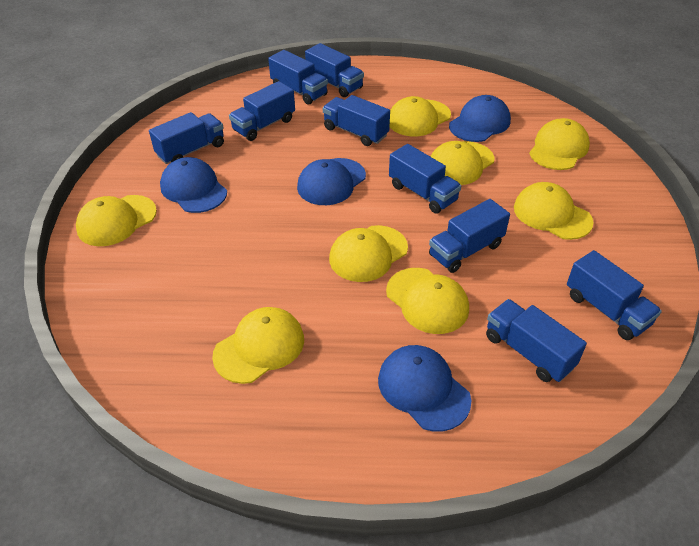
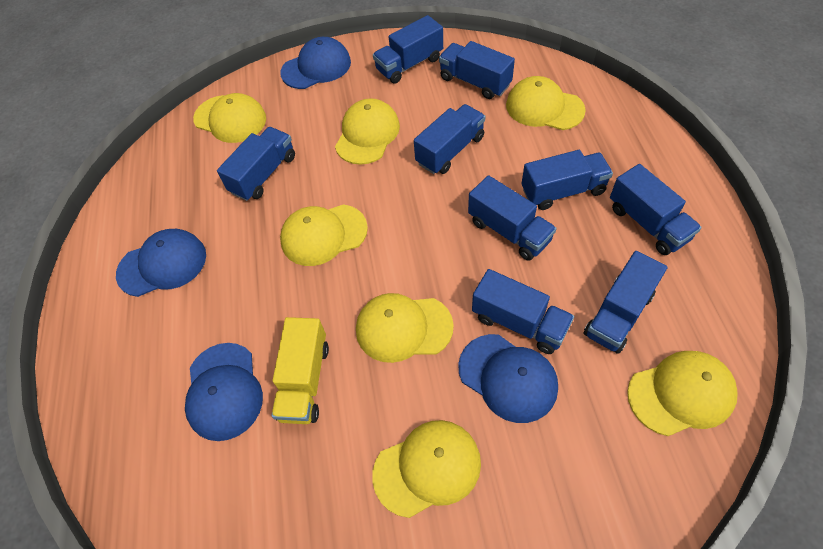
yellow cap: 8 -> 7
yellow truck: 0 -> 1

